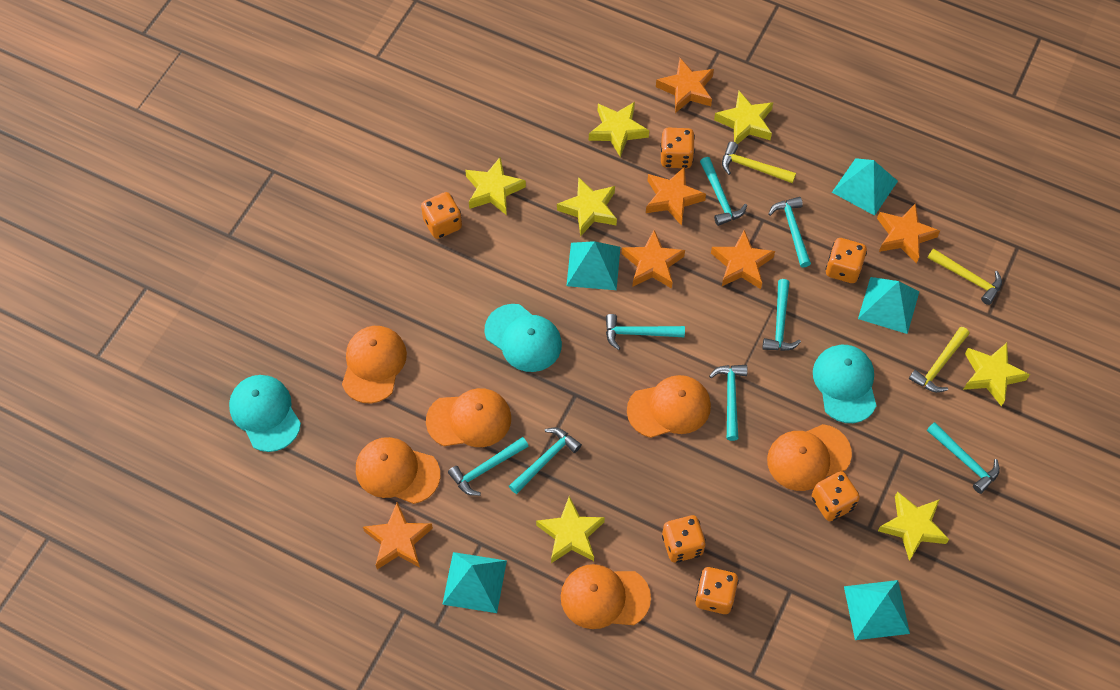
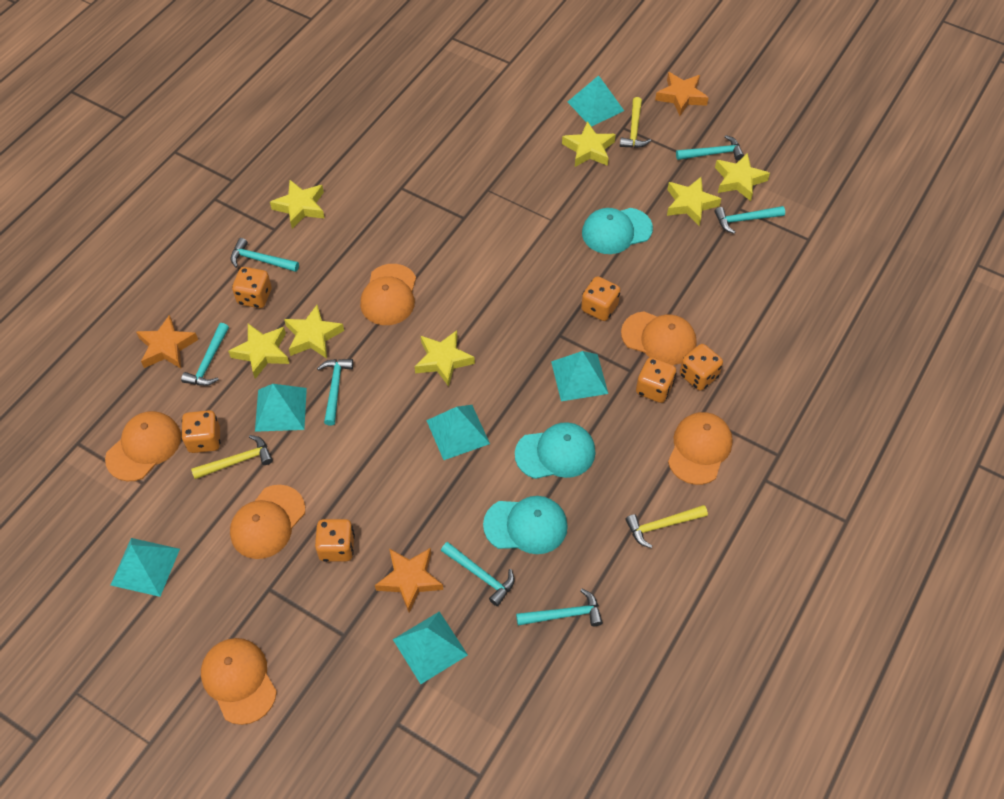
orange star: 6 -> 3
turquoise hammer: 8 -> 7
turquoise pyramid: 5 -> 6

